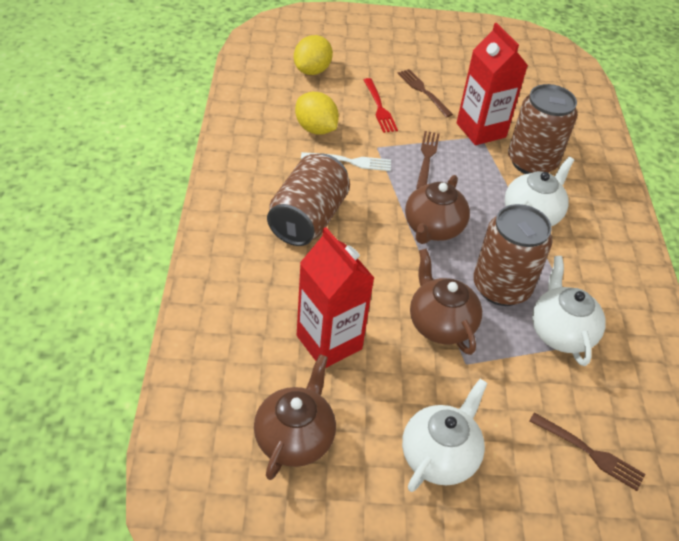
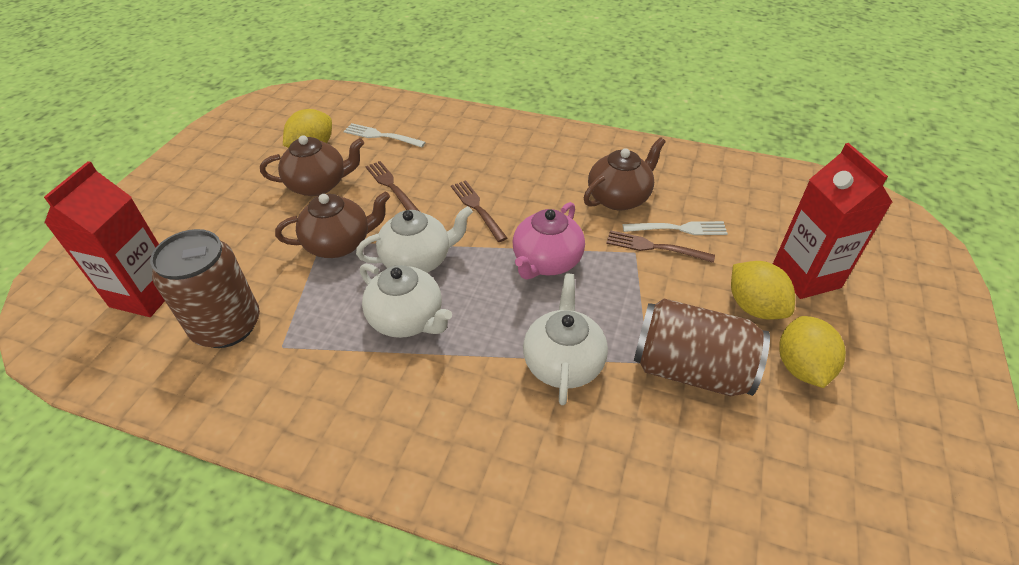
brown can: 3 -> 2
pink teapot: 0 -> 1
red fork: 1 -> 0
white fork: 1 -> 2
yellow lemon: 2 -> 3

